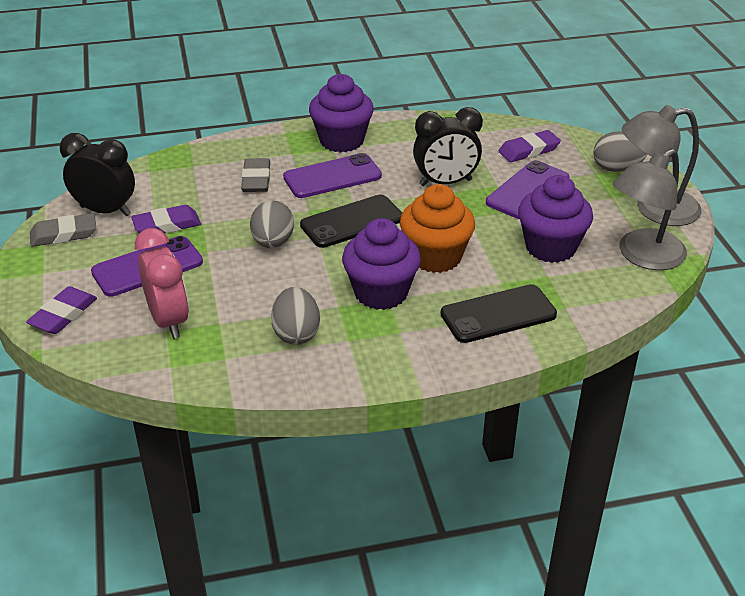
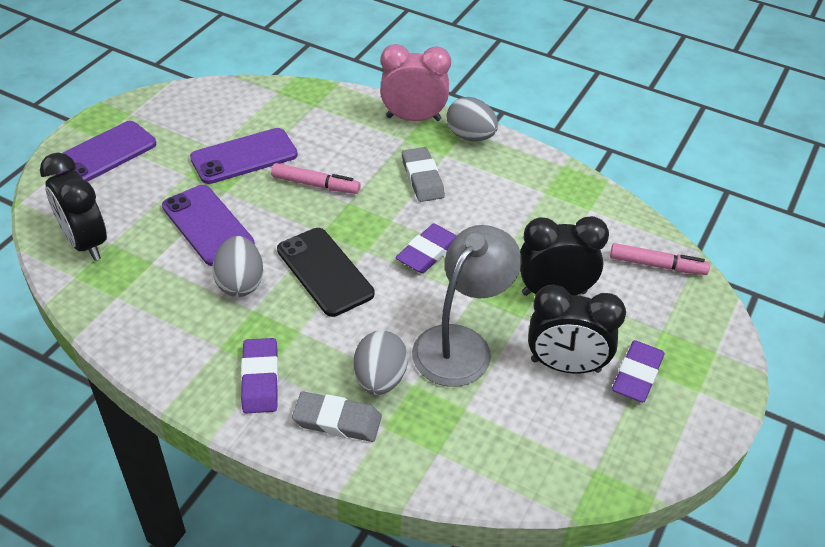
black clock: 2 -> 3
black phone: 2 -> 1
grey lamp: 2 -> 1
orange cupcake: 1 -> 0
pink marker: 0 -> 2
purple cupcake: 3 -> 0

